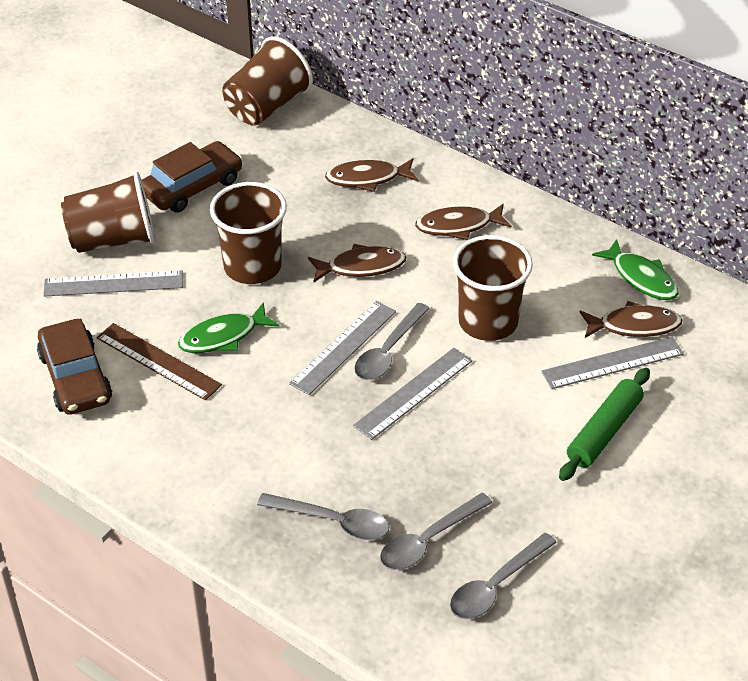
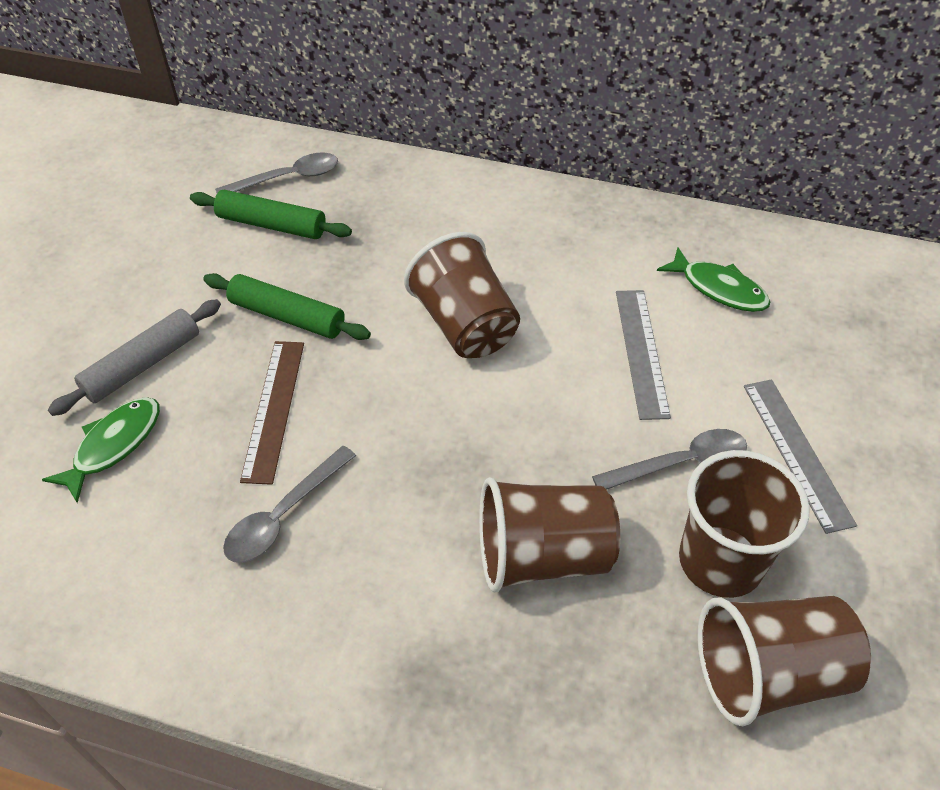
brown car: 2 -> 0
brown fish: 4 -> 0
green rolling pin: 1 -> 2
grey rolling pin: 0 -> 1
grey ruler: 4 -> 2
grey spoon: 4 -> 3

